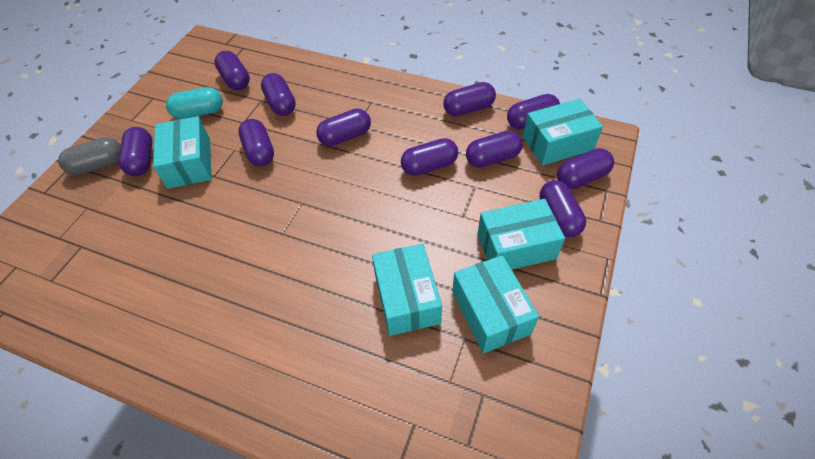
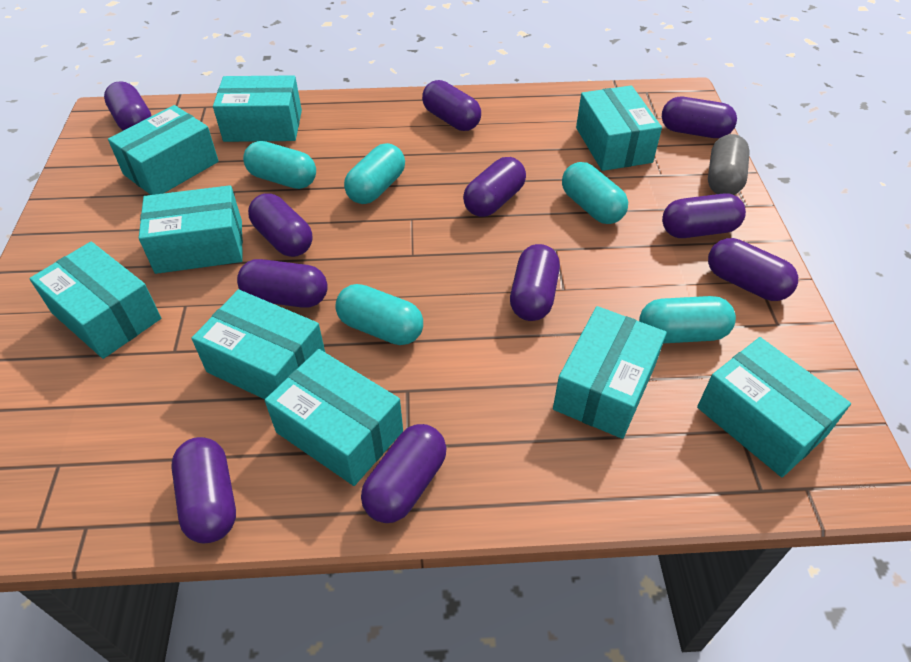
turquoise box: 5 -> 9
turquoise capsule: 1 -> 5

